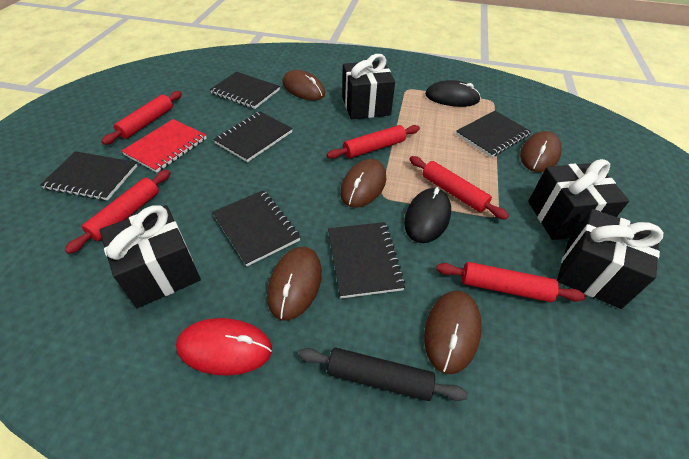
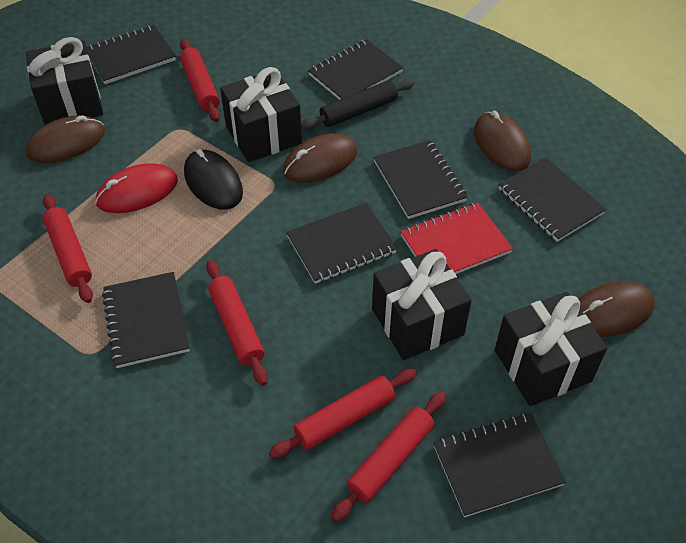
black mouse: 2 -> 1
black notebook: 6 -> 7
brown mouse: 5 -> 4

